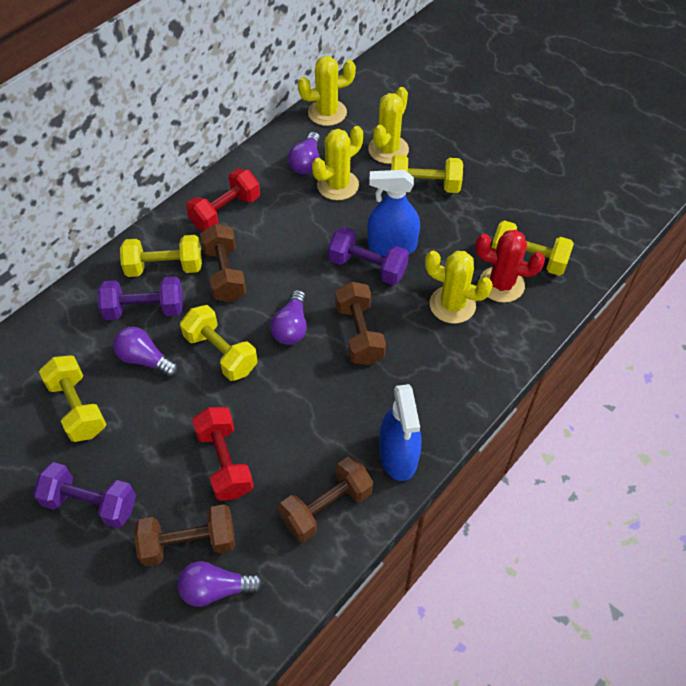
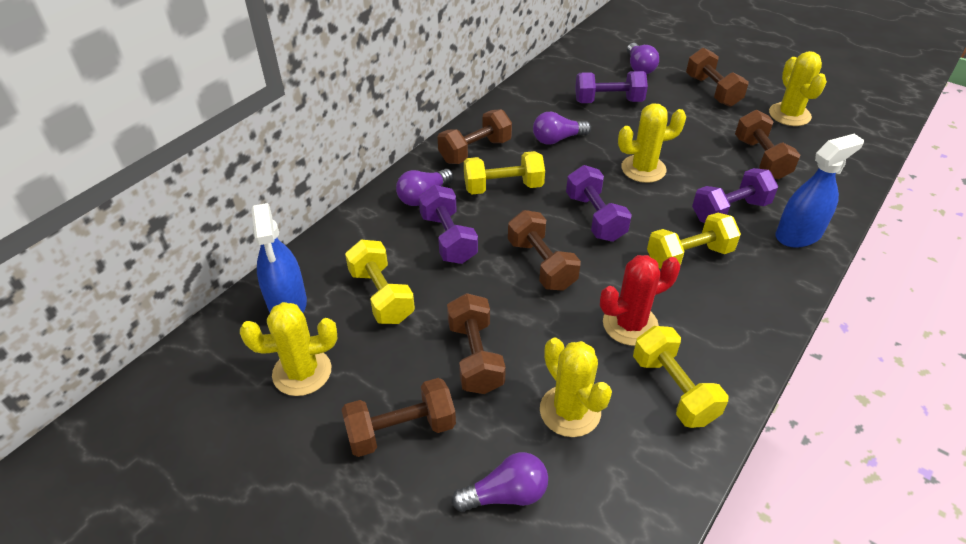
brown dumbbell: 4 -> 6
purple dumbbell: 3 -> 4
red dumbbell: 2 -> 0
yellow dumbbell: 5 -> 4

